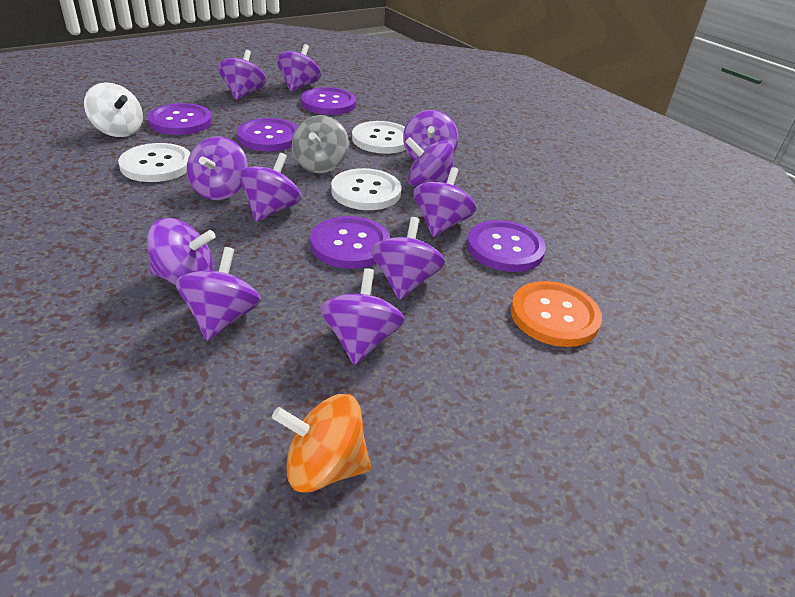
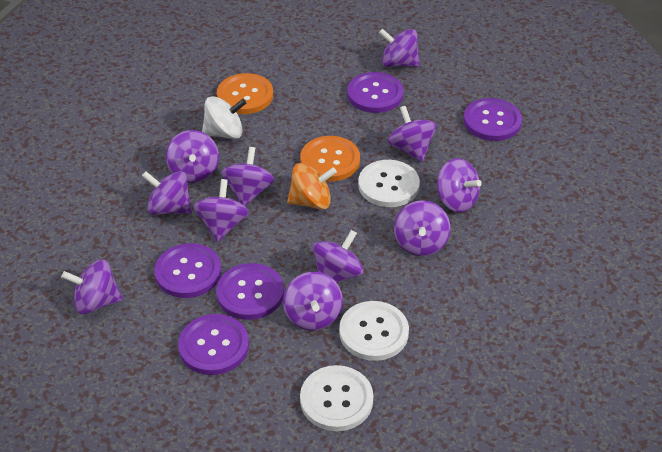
grey spinning top: 1 -> 0
orange button: 1 -> 2

